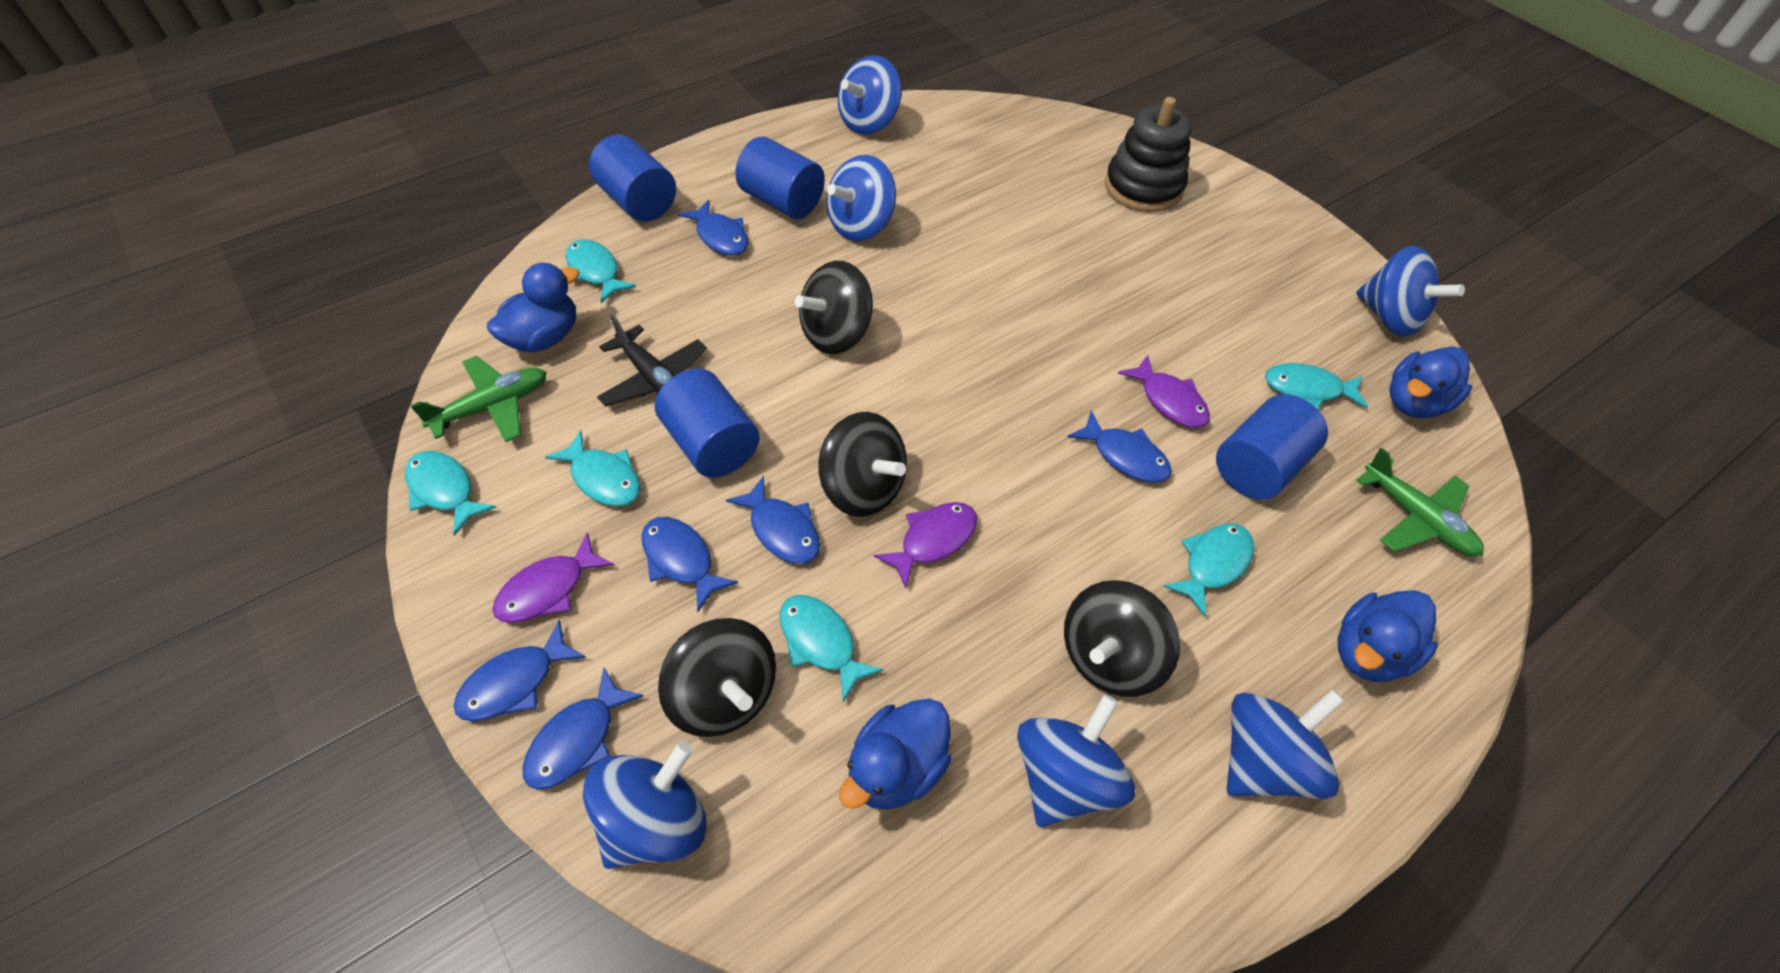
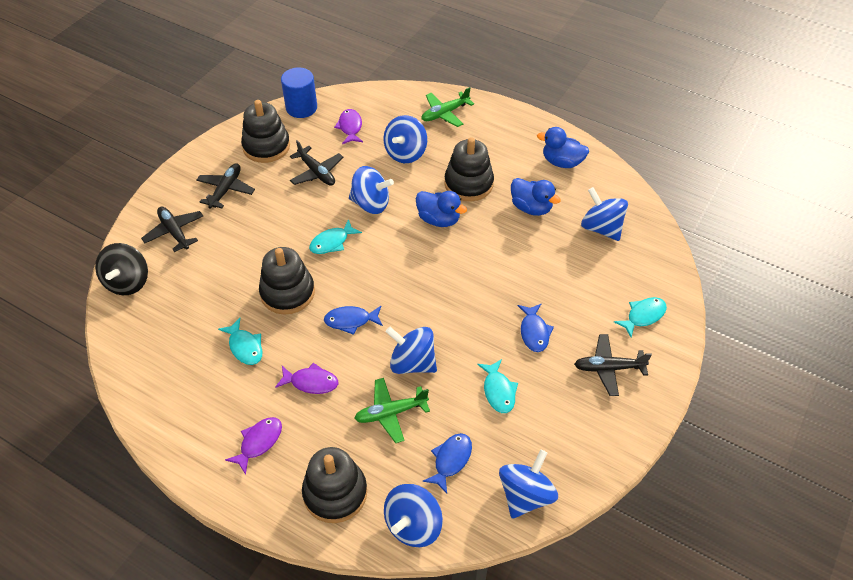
black plane: 1 -> 4
black spinning top: 4 -> 1
black stacking toy: 1 -> 4
blue cylinder: 4 -> 1
blue duck: 4 -> 3
blue fish: 6 -> 3
turquoise fish: 6 -> 4

